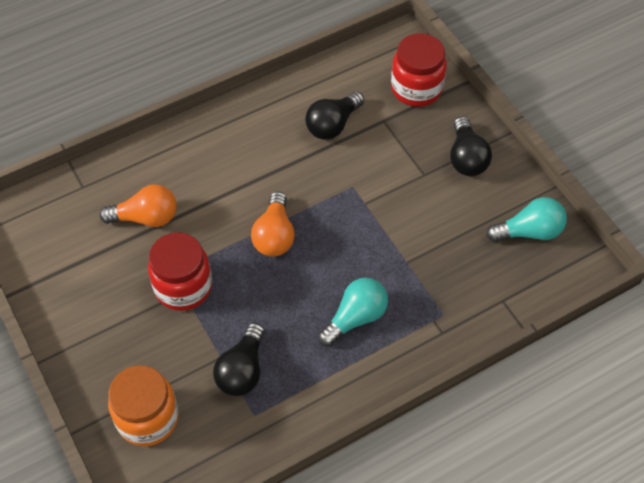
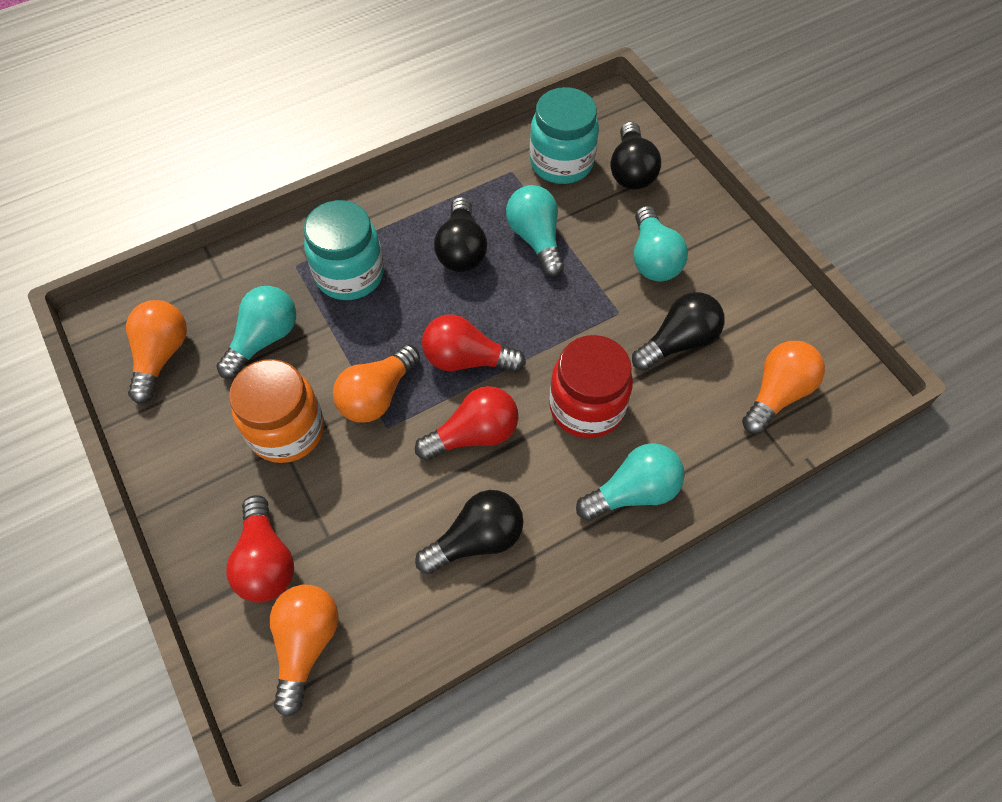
black light bulb: 3 -> 4
orange light bulb: 2 -> 4
red jar: 2 -> 1
red light bulb: 0 -> 3
turquoise jar: 0 -> 2
turquoise light bulb: 2 -> 4

